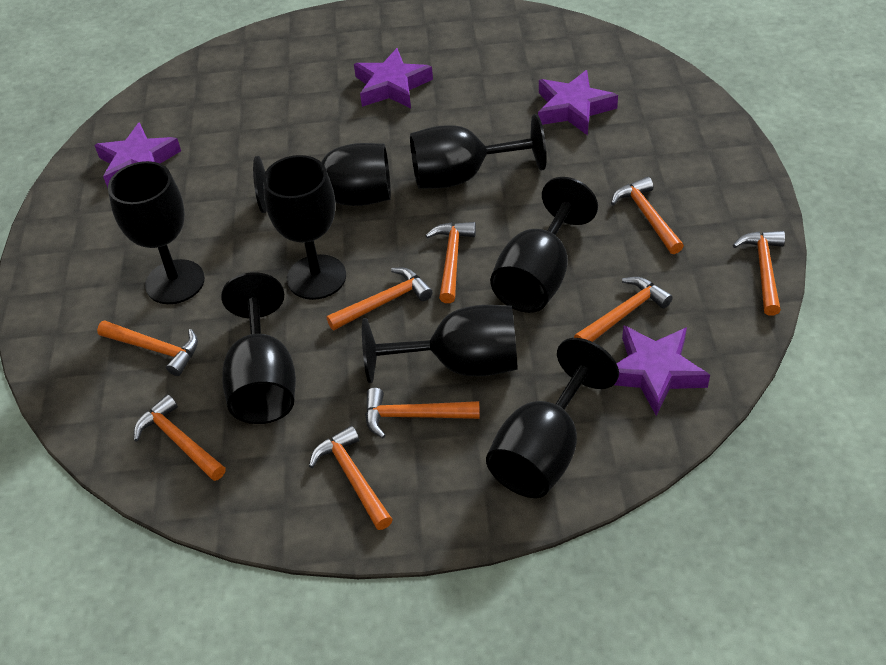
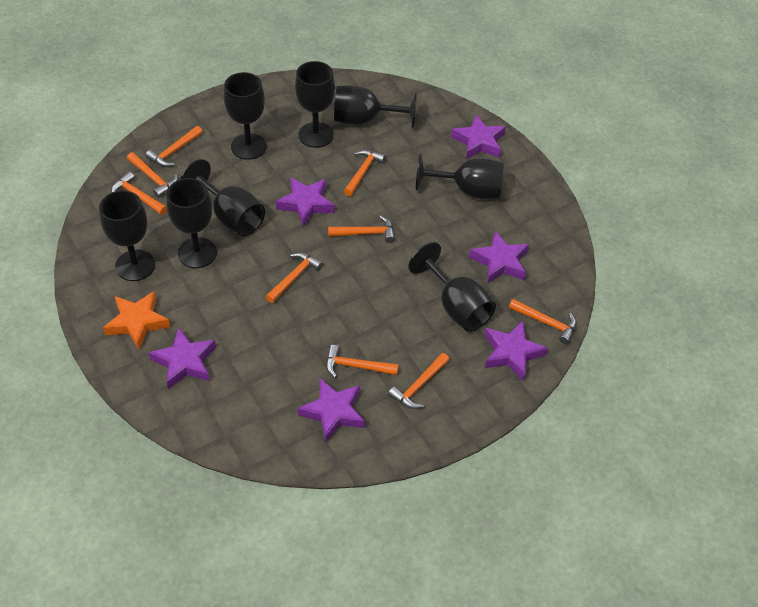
orange star: 0 -> 1
purple star: 4 -> 6

